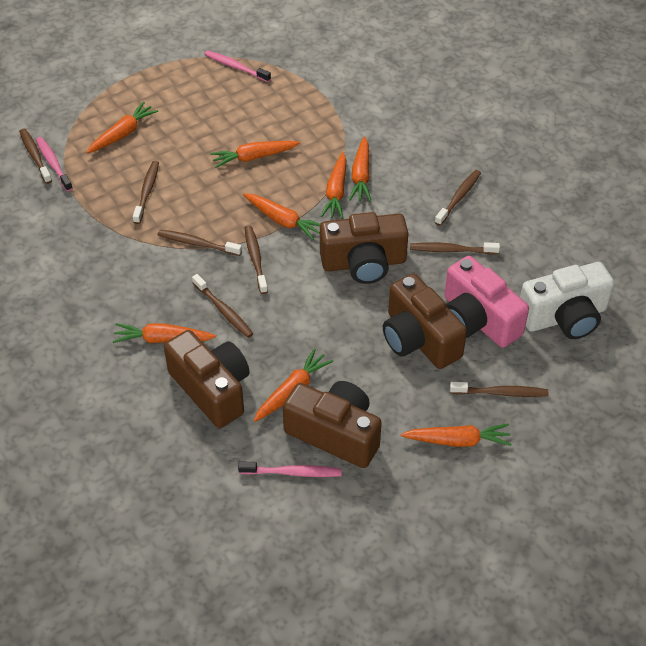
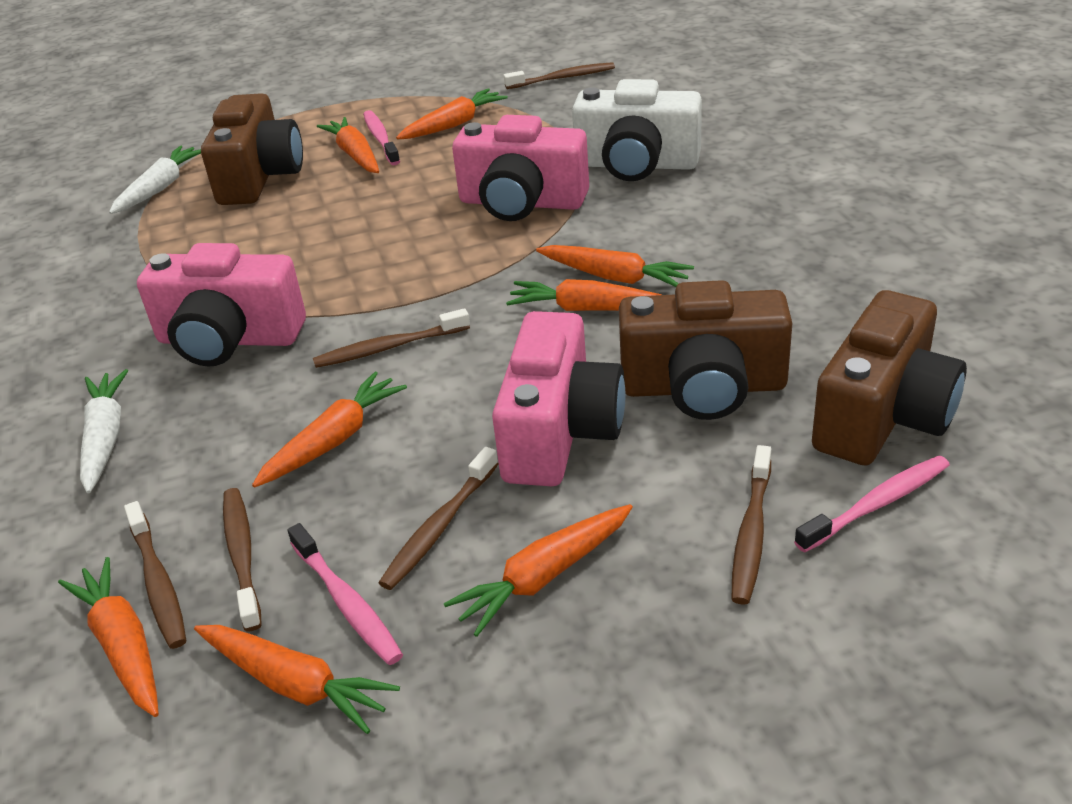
brown camera: 4 -> 3
brown toothbrush: 8 -> 6
pink camera: 1 -> 3
white carrot: 0 -> 2

